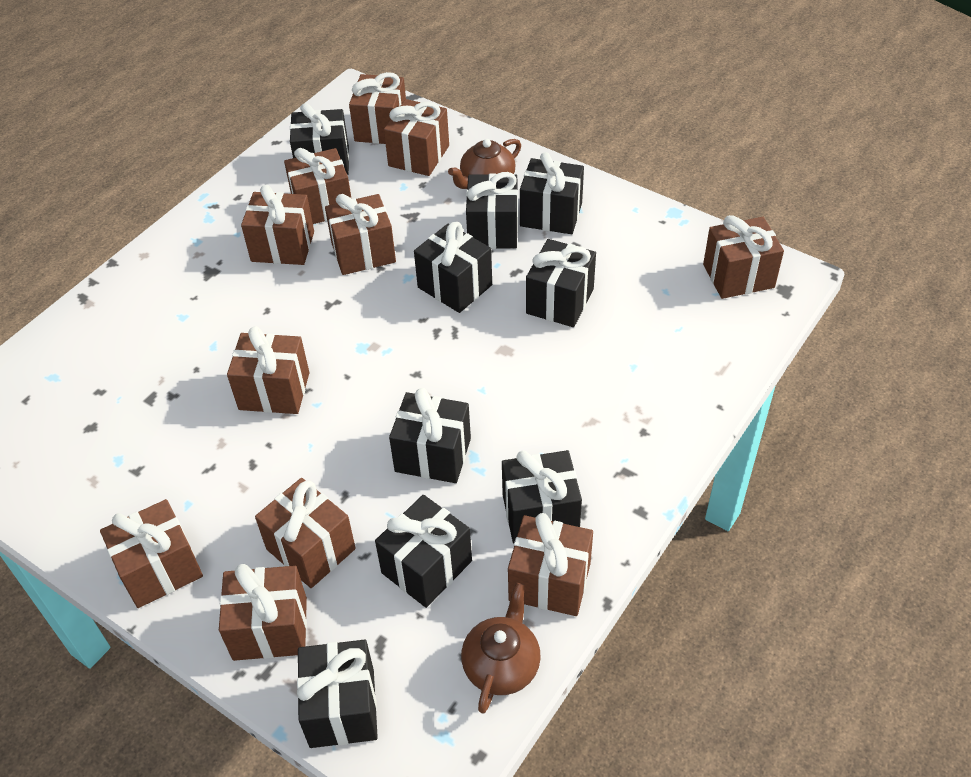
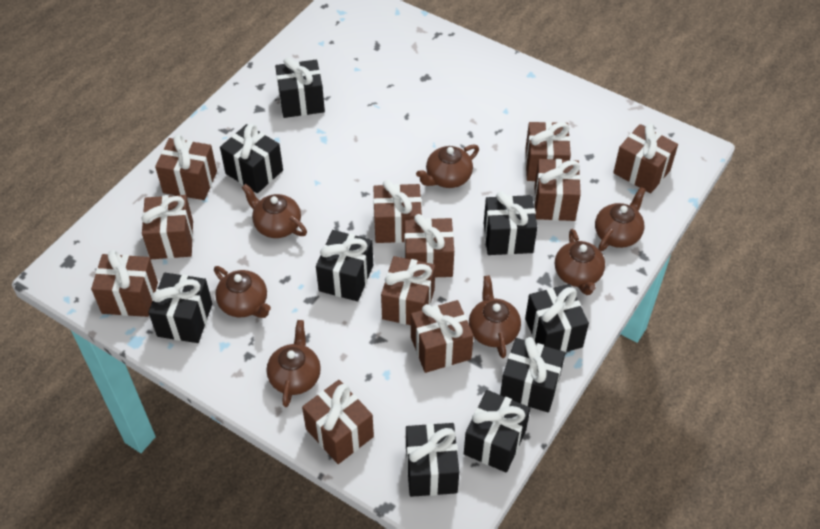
brown teapot: 2 -> 7

